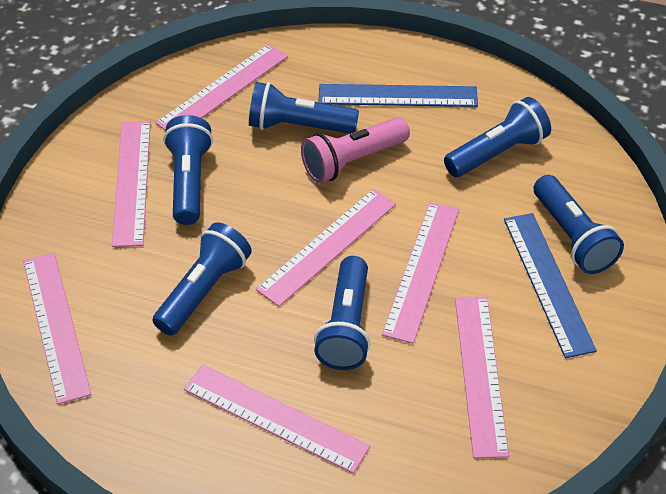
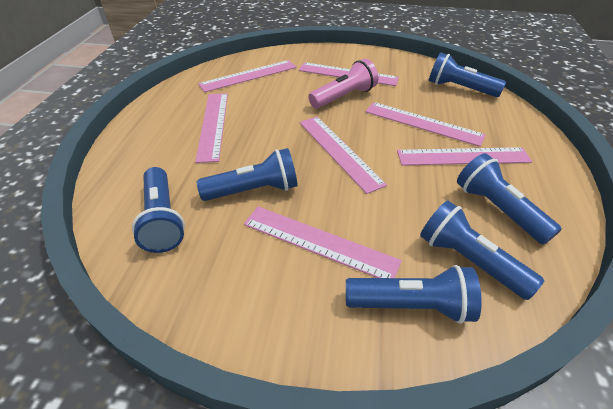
blue ruler: 2 -> 0

